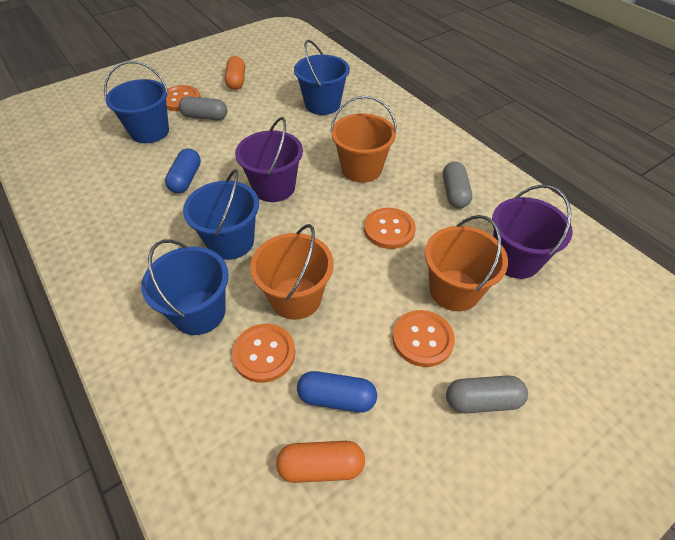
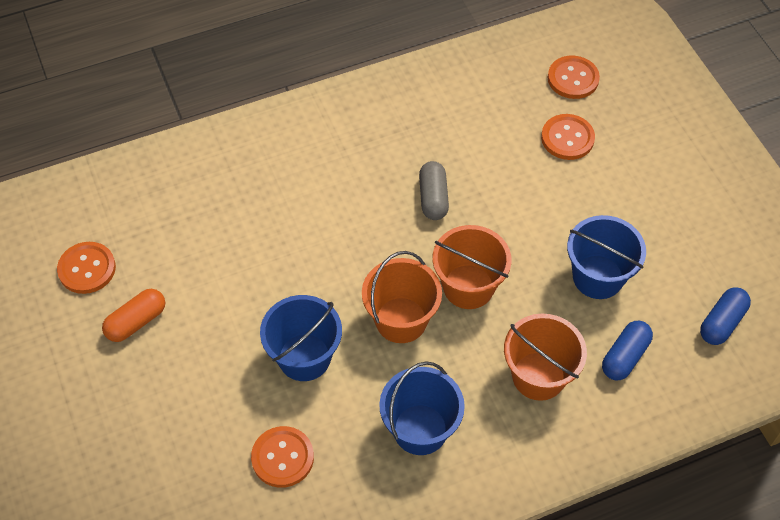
blue bucket: 4 -> 3
grey capsule: 3 -> 1
orange capsule: 2 -> 1
purple bucket: 2 -> 0

